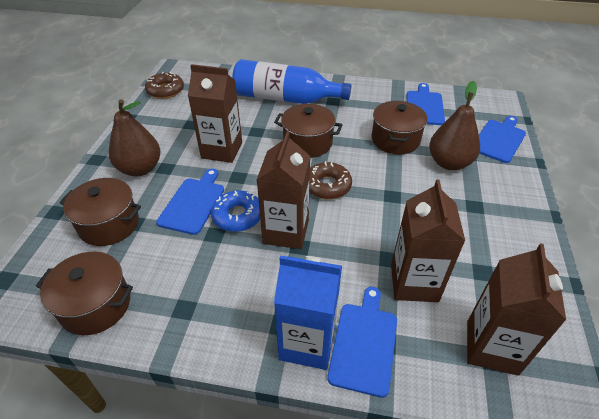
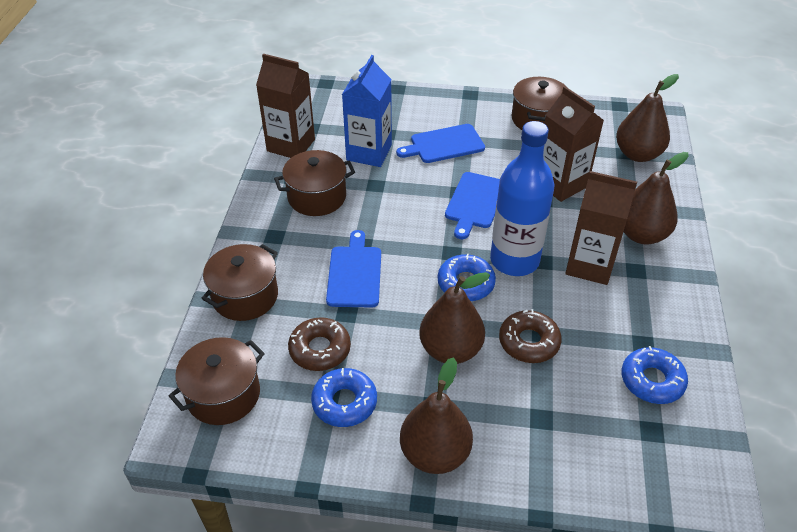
blue cutting board: 4 -> 3
blue donut: 1 -> 3
brown carton: 4 -> 3
brown pear: 2 -> 4

